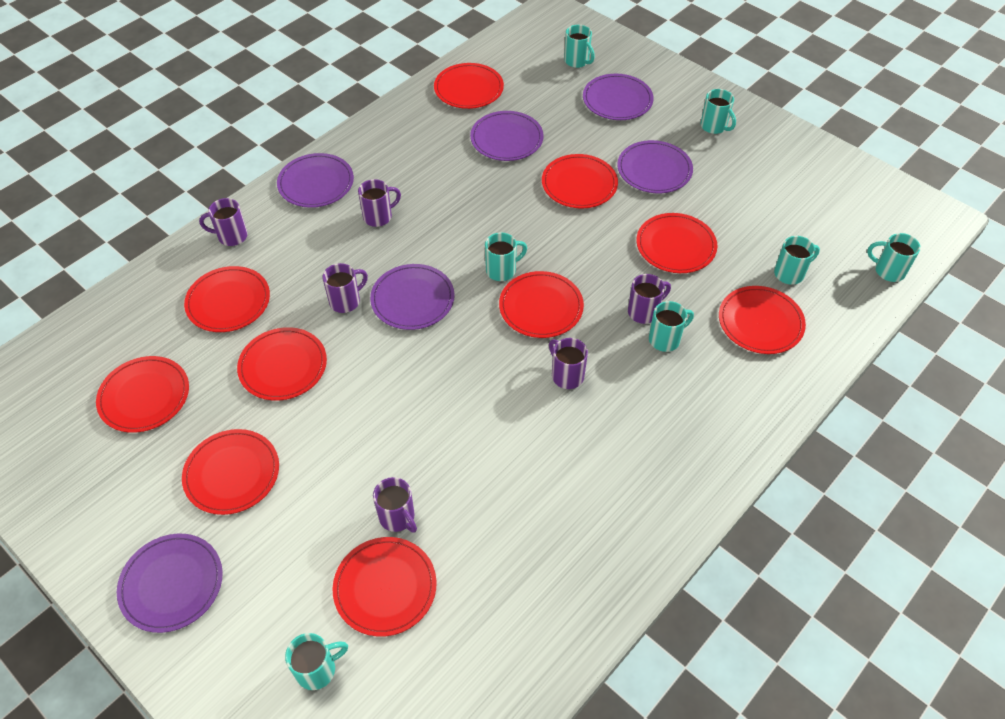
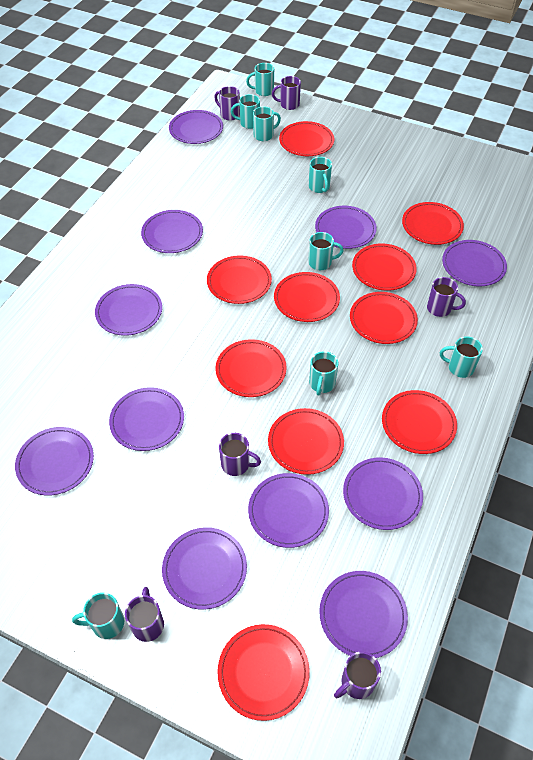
purple plate: 6 -> 11
turquoise mug: 7 -> 8

